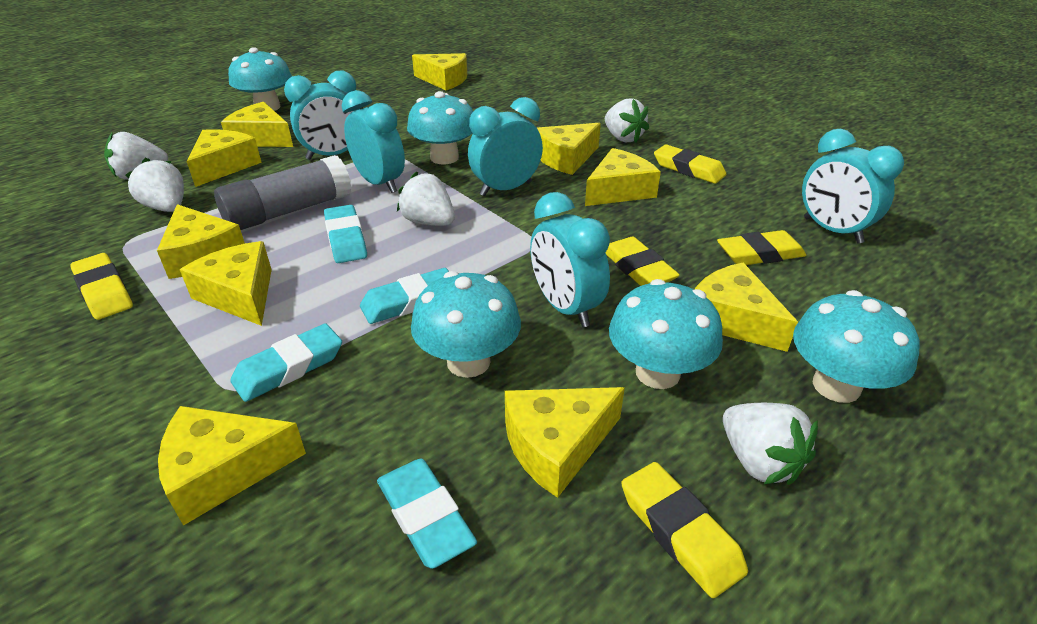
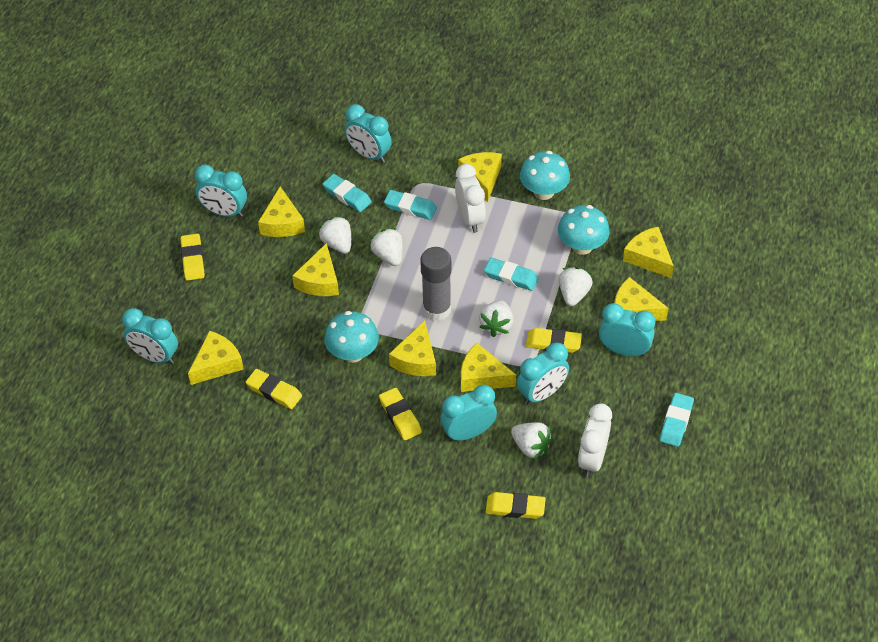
turquoise clock: 5 -> 6
turquoise mushroom: 5 -> 3
white clock: 0 -> 2
yellow cheese: 10 -> 8

